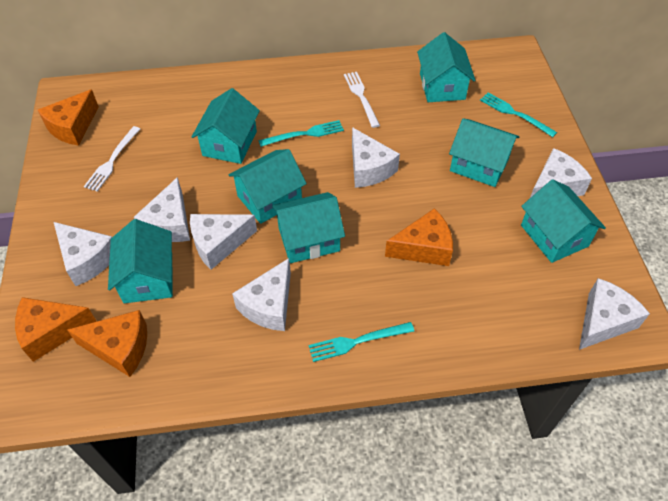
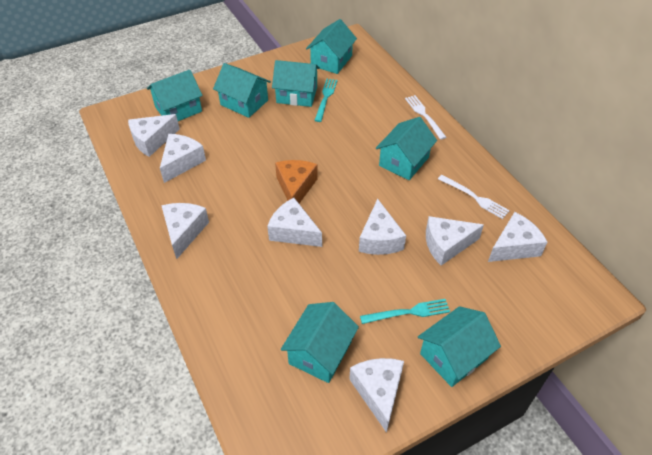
orange cheese: 4 -> 1
turquoise fork: 3 -> 2
white cheese: 7 -> 8

